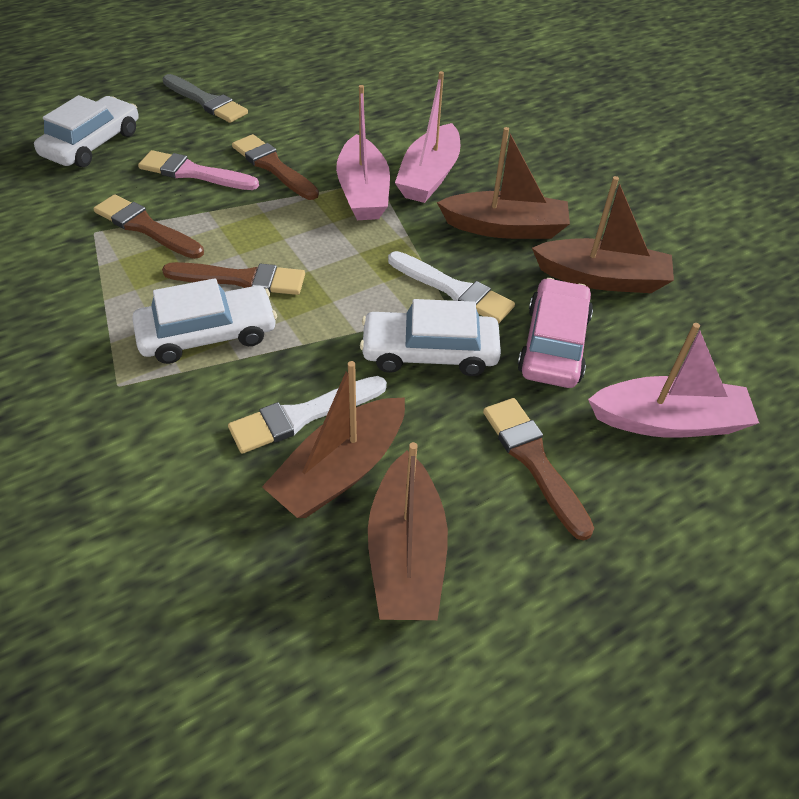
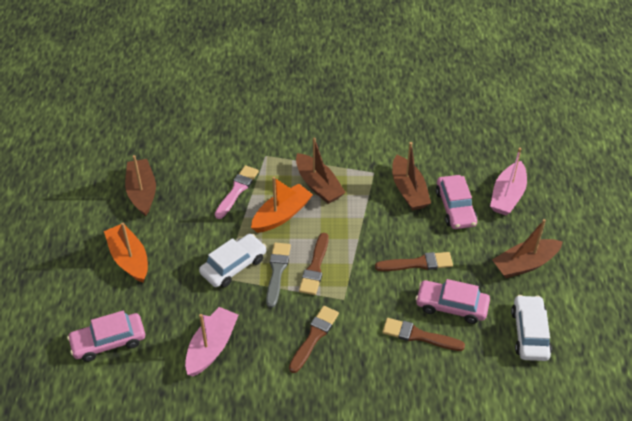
orange boat: 0 -> 2
pink boat: 3 -> 2
pink car: 1 -> 3
white brush: 2 -> 0
white car: 3 -> 2

